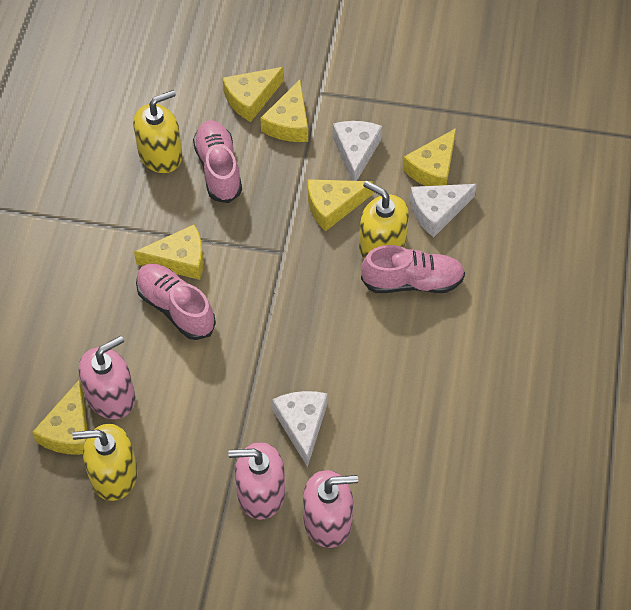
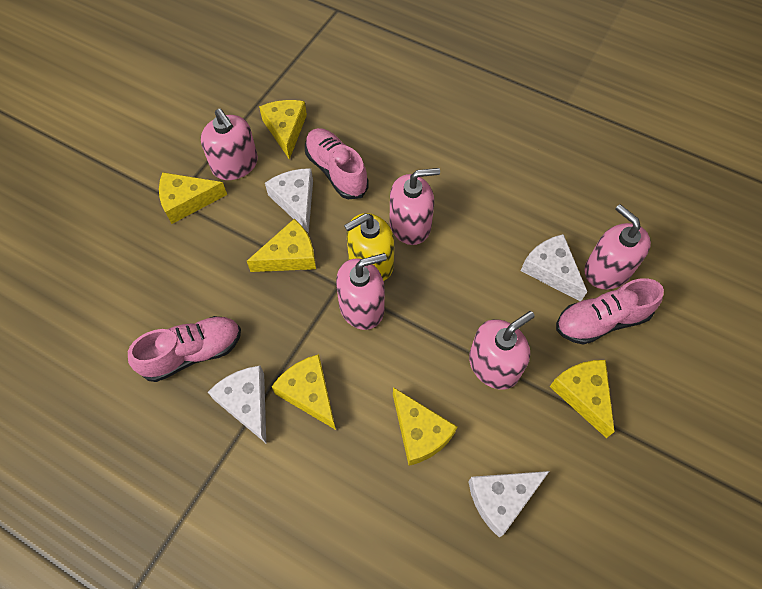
pink soap dispenser: 3 -> 5
white cheese: 3 -> 4
yellow soap dispenser: 3 -> 1

